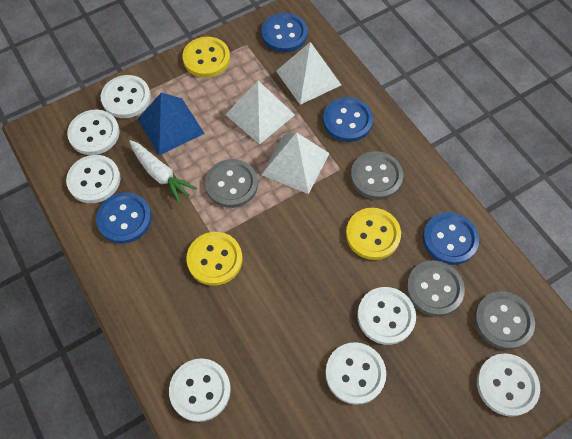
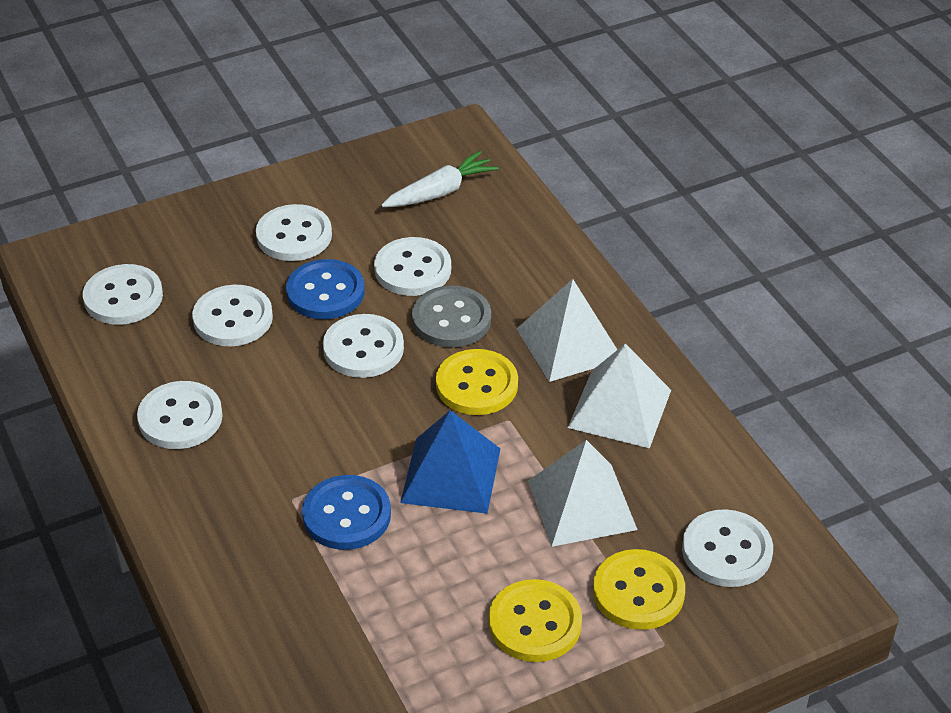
blue button: 4 -> 2
grey button: 4 -> 1

